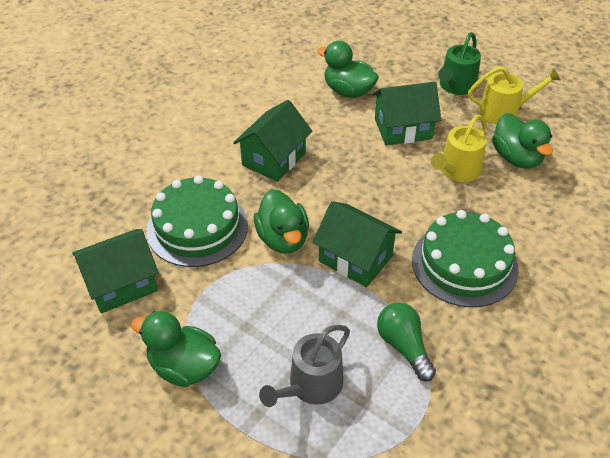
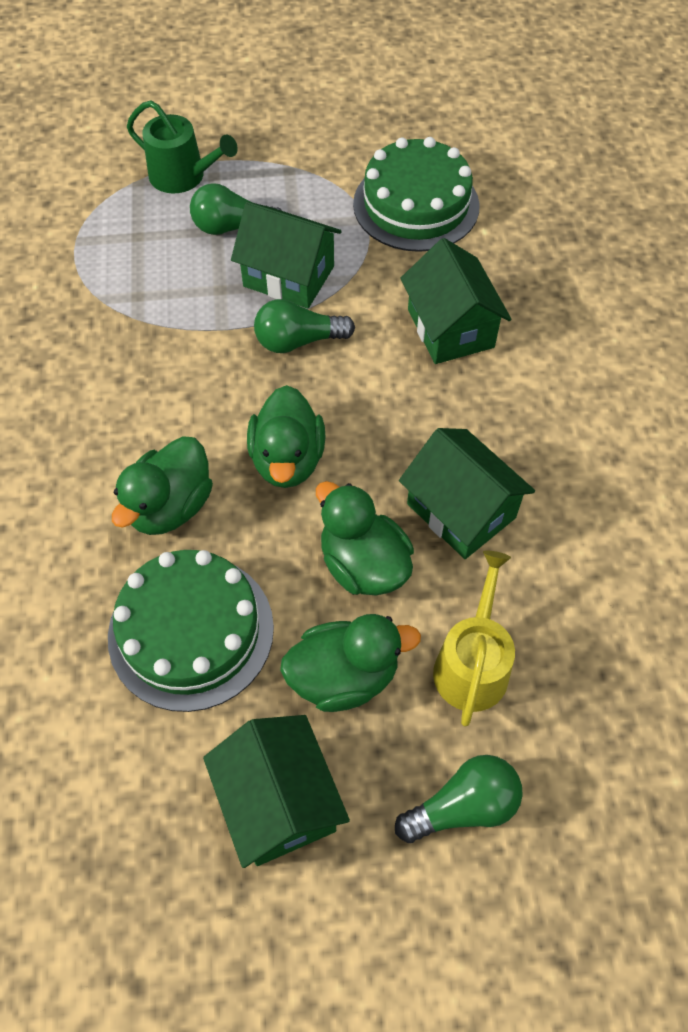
green light bulb: 1 -> 3
grey watering can: 1 -> 0
yellow watering can: 2 -> 1

